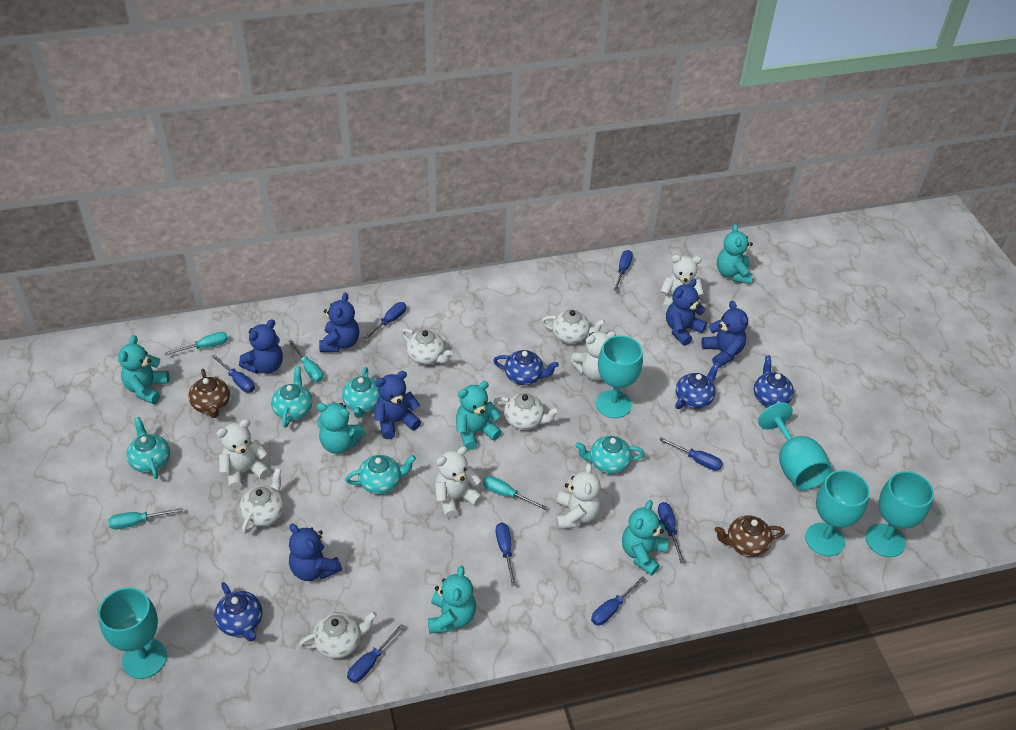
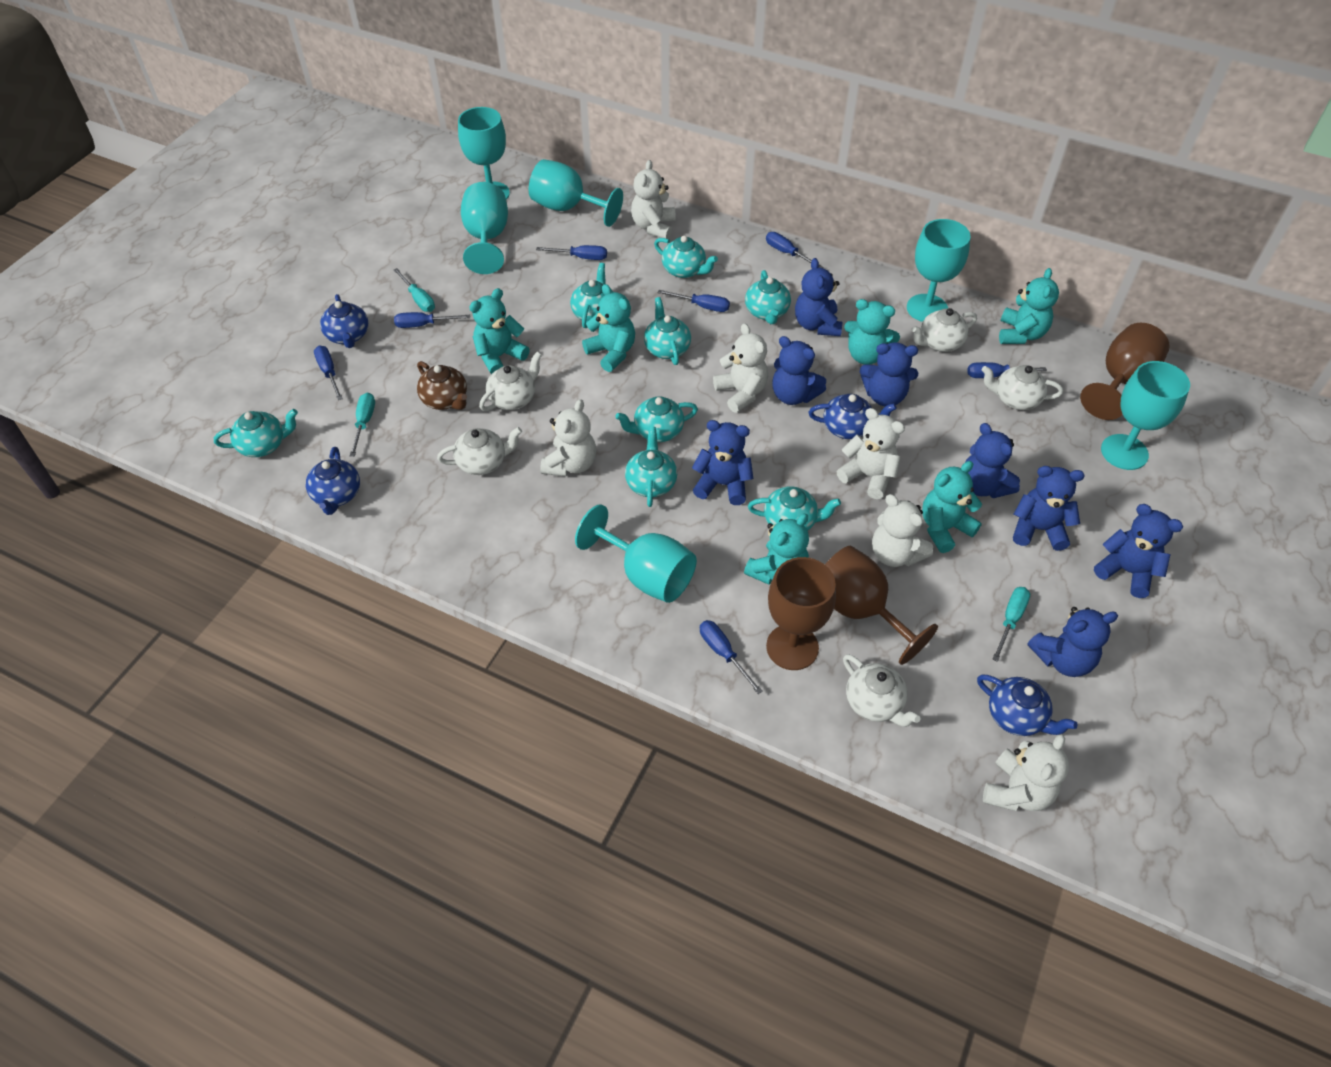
blue screwdriver: 8 -> 7
blue teddy bear: 6 -> 8
brown goblet: 0 -> 3
brown teapot: 2 -> 1
turquoise goblet: 5 -> 6
turquoise screwdriver: 4 -> 3
turquoise teapot: 5 -> 8
white teddy bear: 5 -> 6

